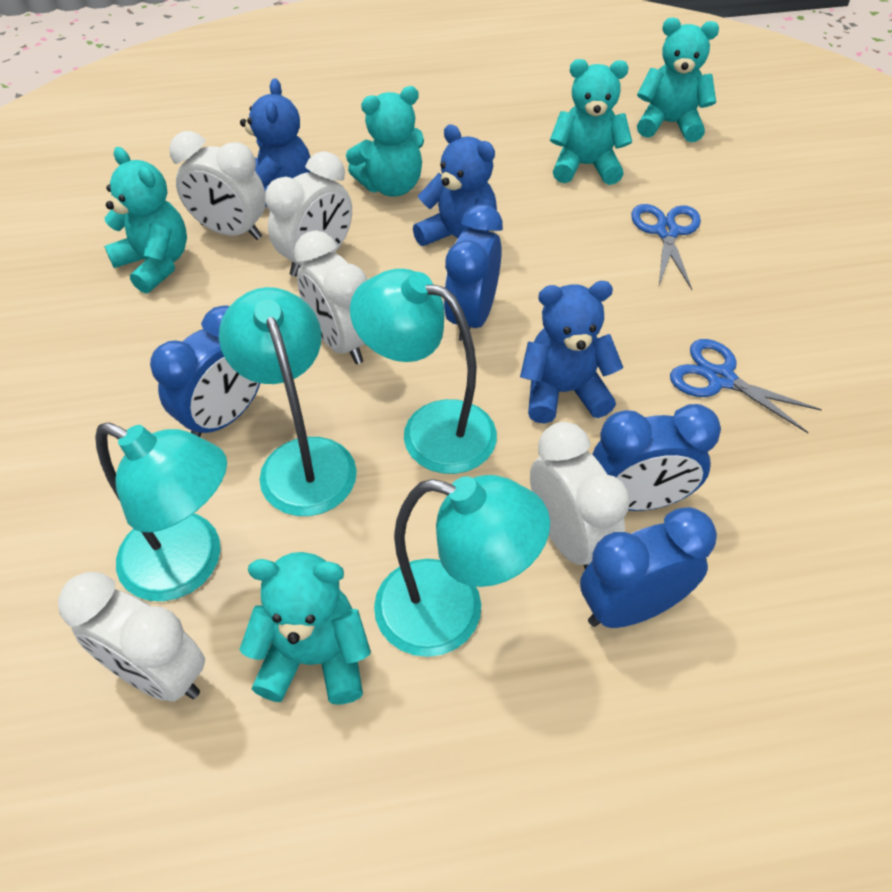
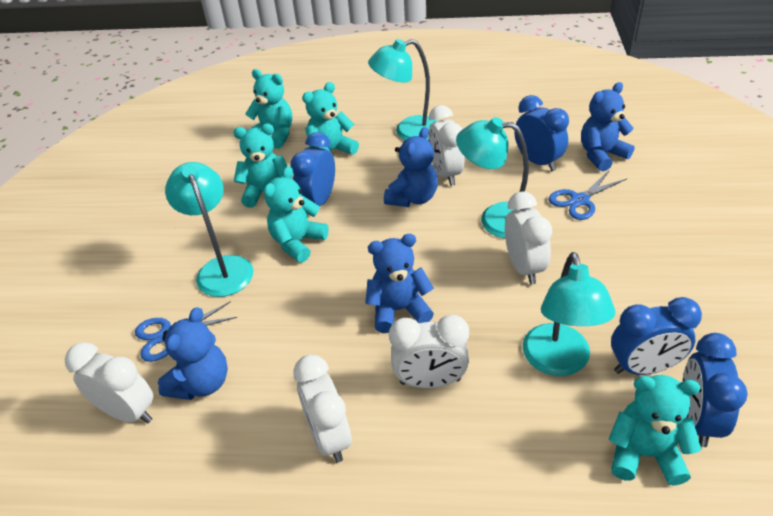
blue teddy bear: 3 -> 4

